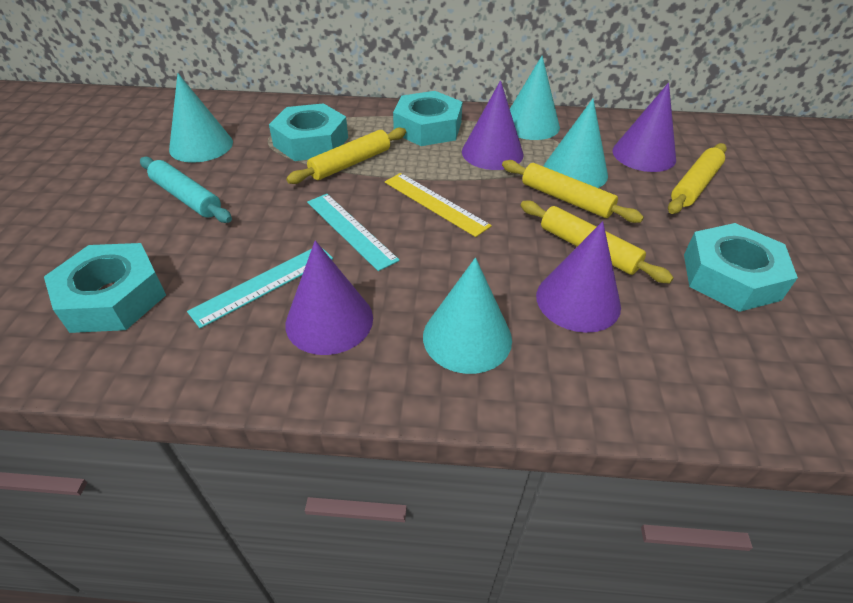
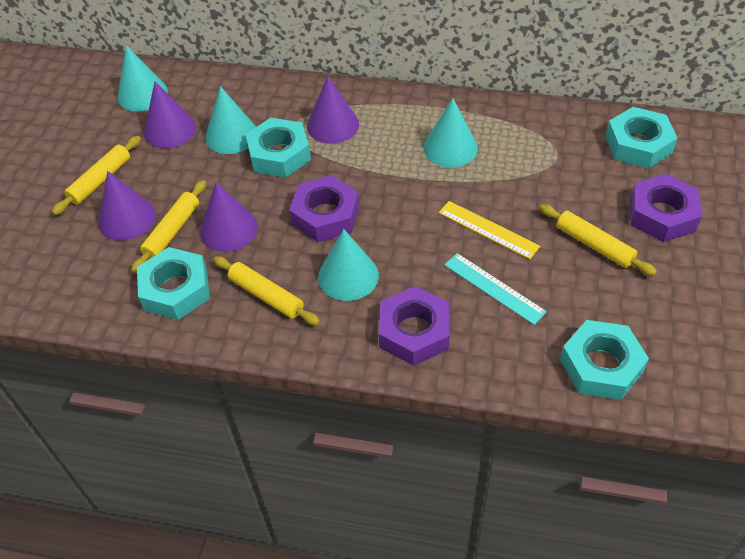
purple nut: 0 -> 3
turquoise rolling pin: 1 -> 0
turquoise ruler: 2 -> 1

